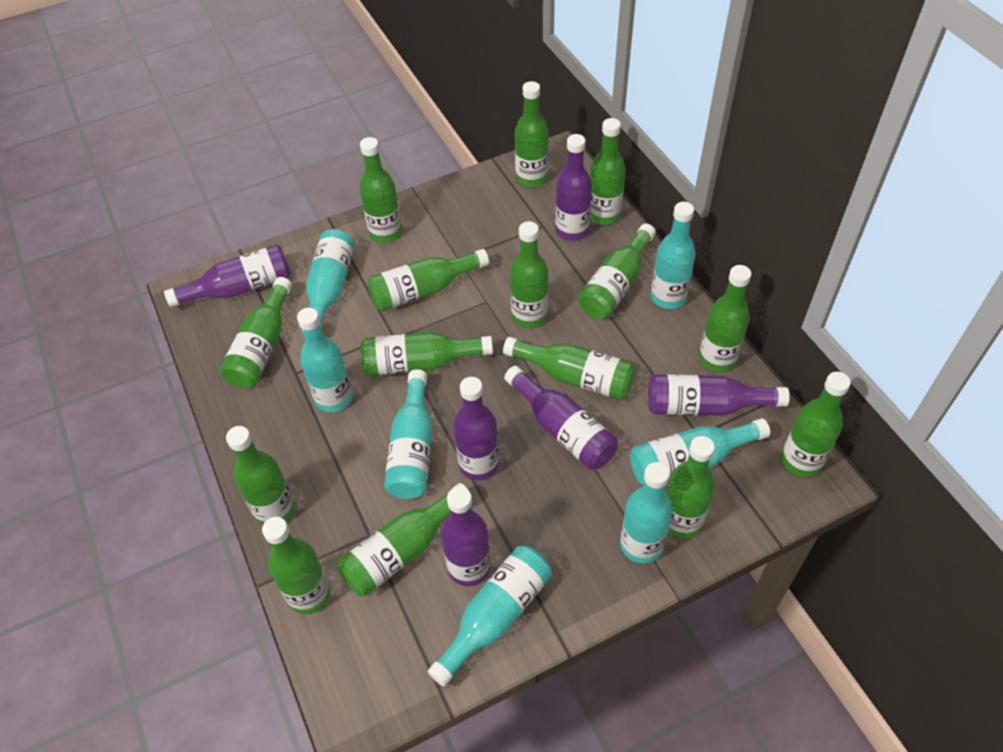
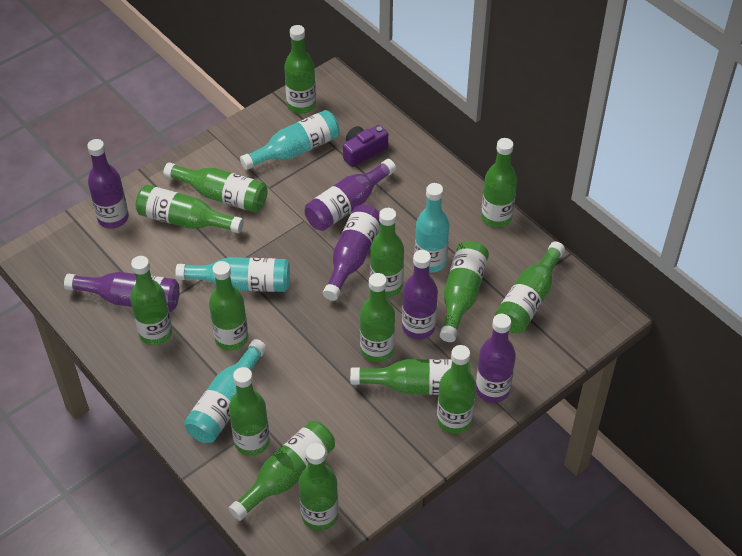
purple camera: 0 -> 1
turquoise bottle: 7 -> 4

